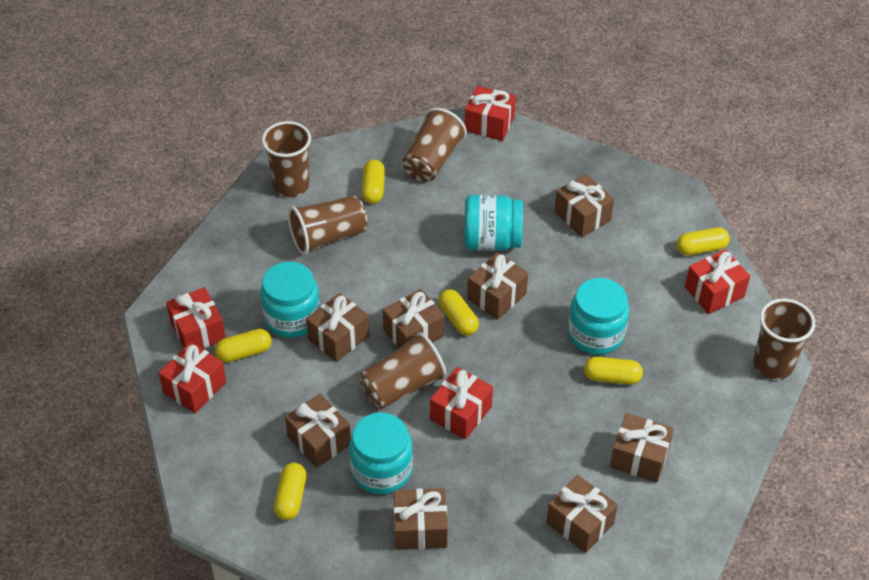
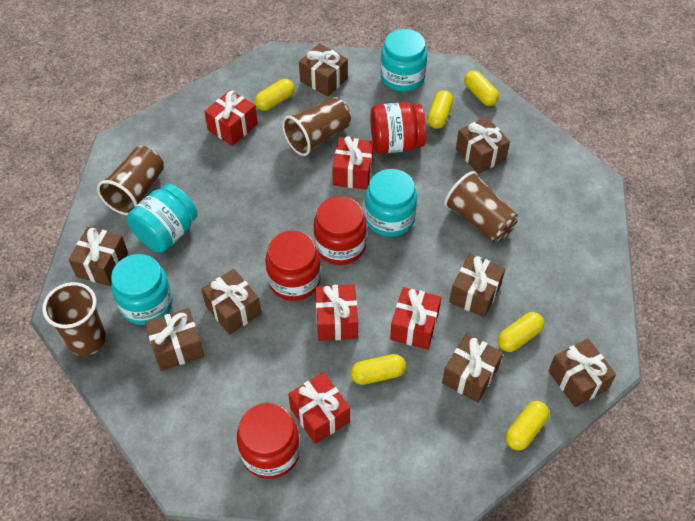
brown cup: 5 -> 4
red jar: 0 -> 4

